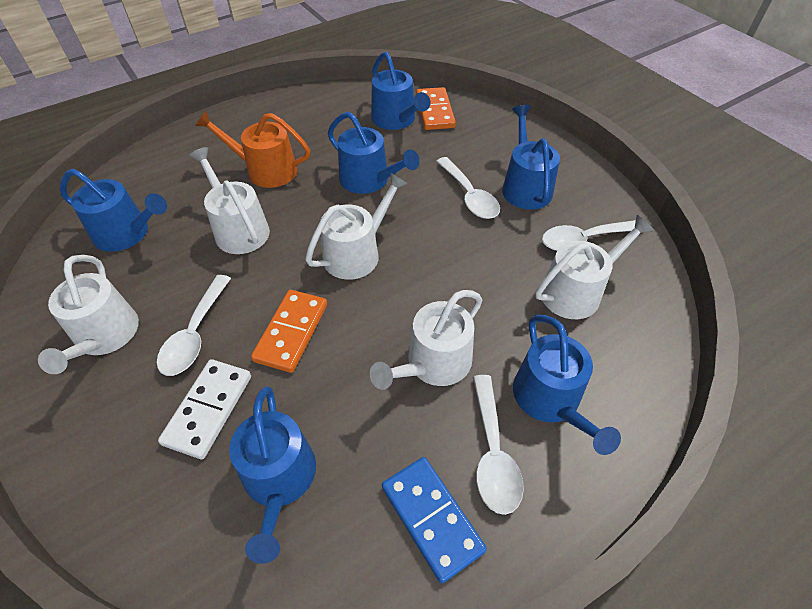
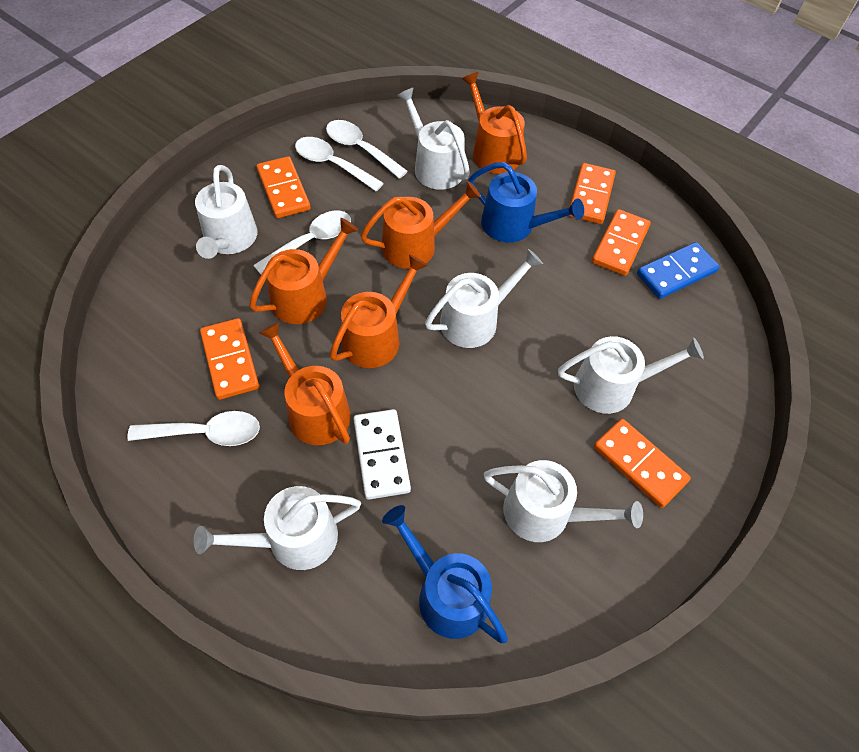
blue watering can: 6 -> 2
orange domino: 2 -> 5
orange watering can: 1 -> 5
white watering can: 5 -> 6

